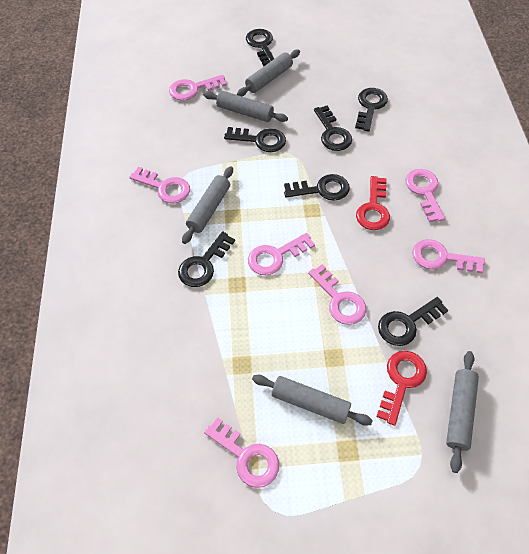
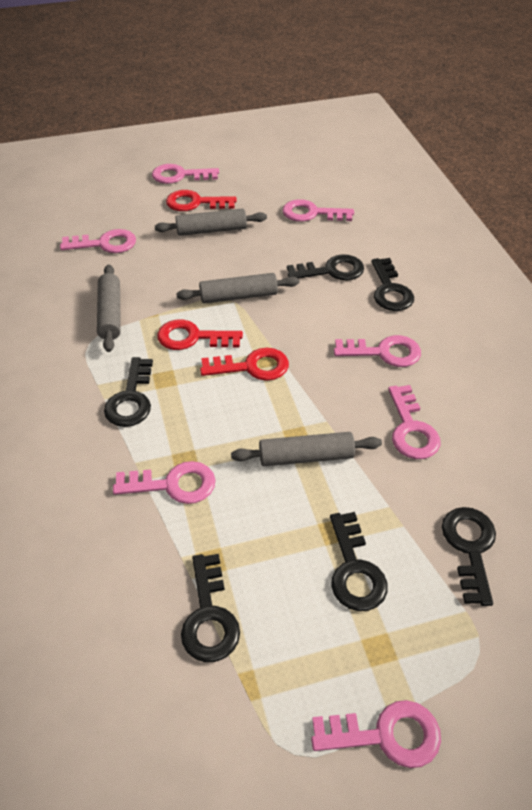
black key: 7 -> 6
grey rolling pin: 5 -> 4
red key: 2 -> 3

